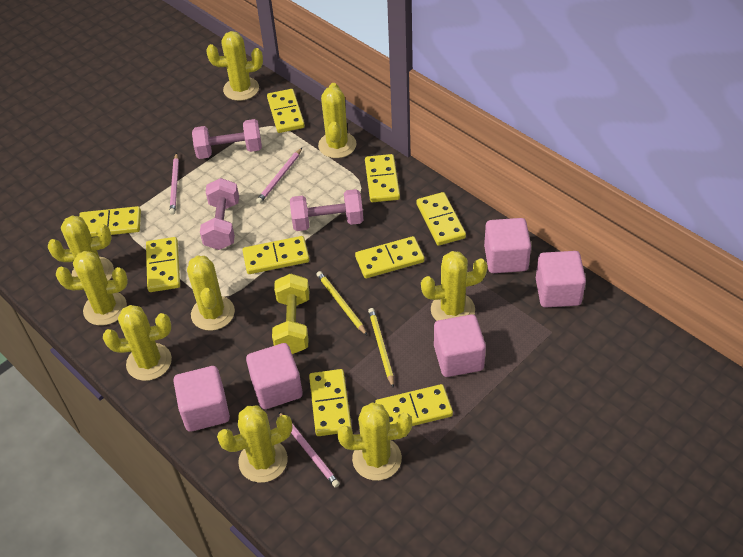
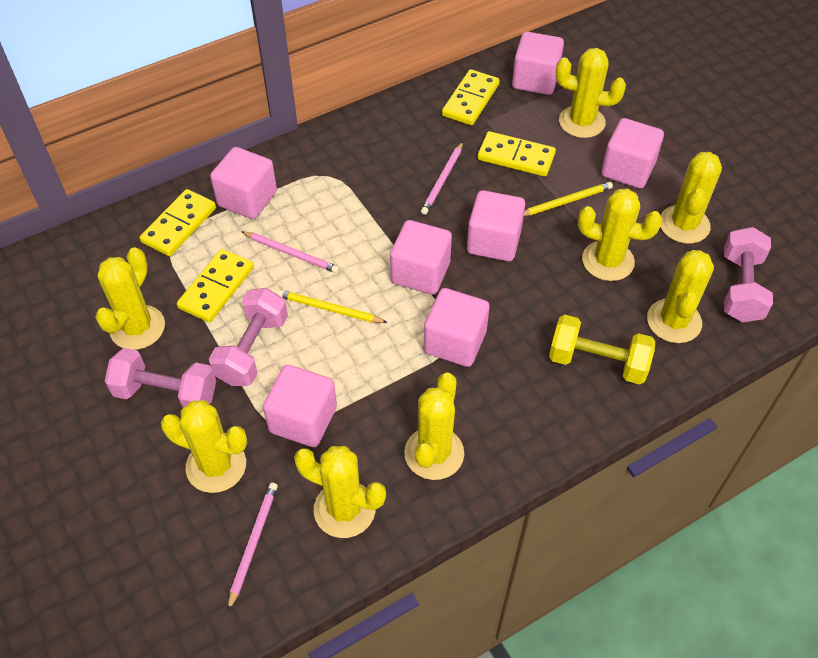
pink cube: 5 -> 7
yellow cactus: 9 -> 8
yellow domino: 9 -> 4

